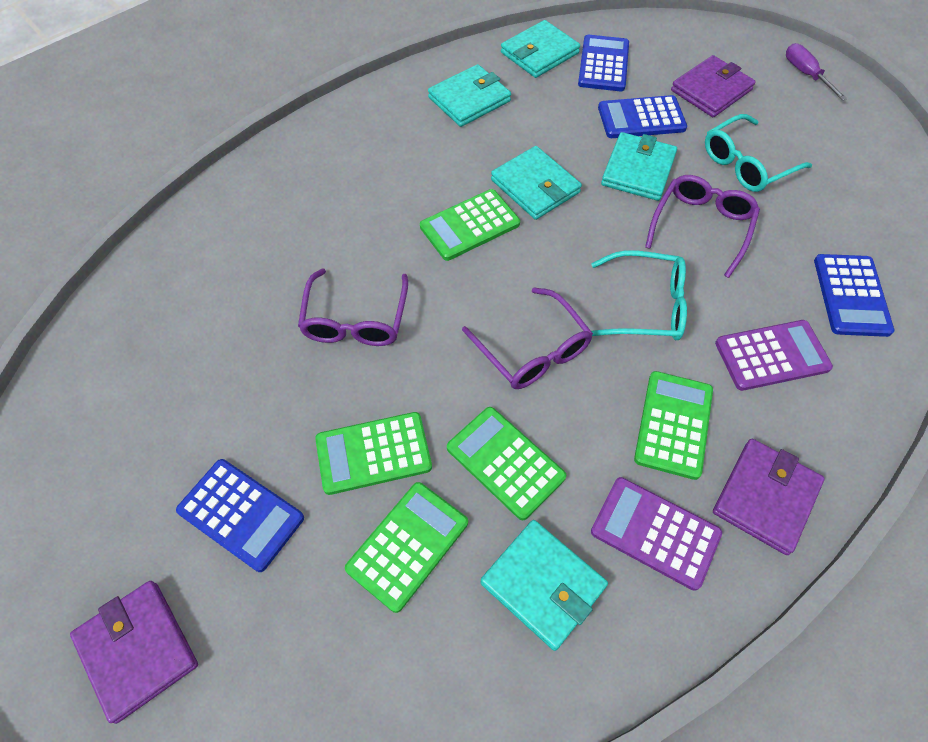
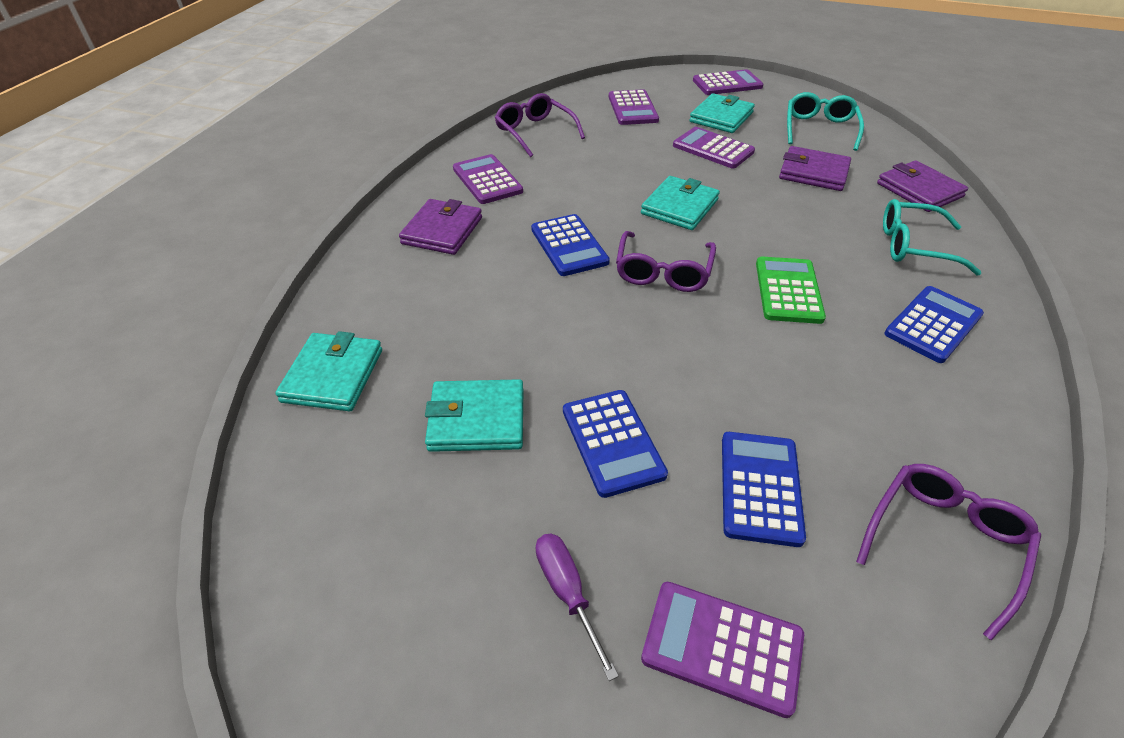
green calculator: 5 -> 1
purple calculator: 2 -> 5
turquoise wallet: 5 -> 4

